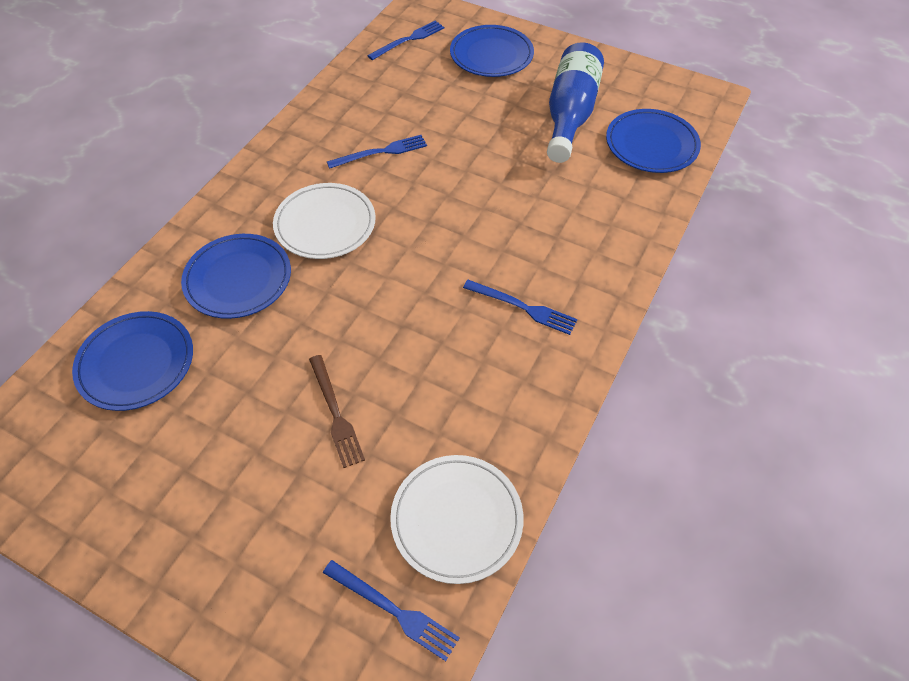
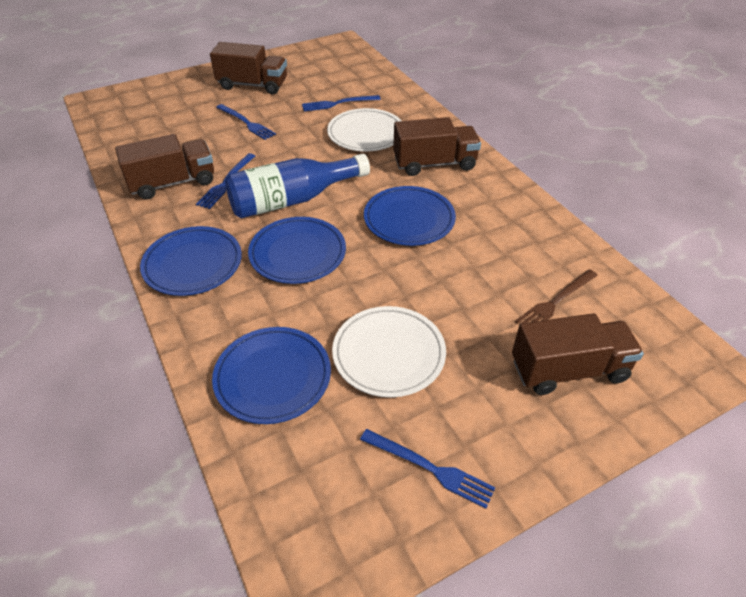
brown truck: 0 -> 4

